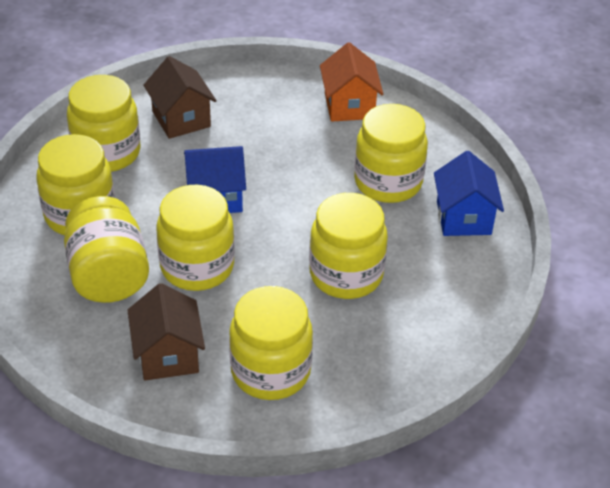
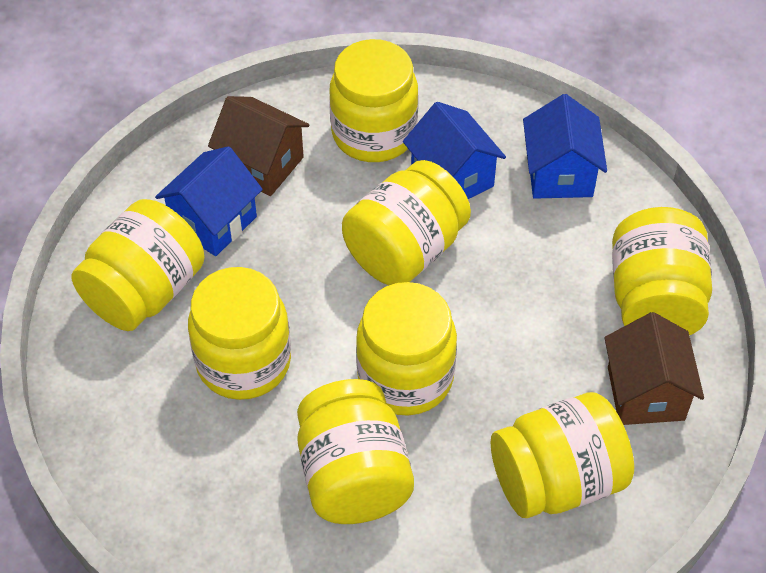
blue house: 2 -> 3
orange house: 1 -> 0
yellow jar: 7 -> 8

